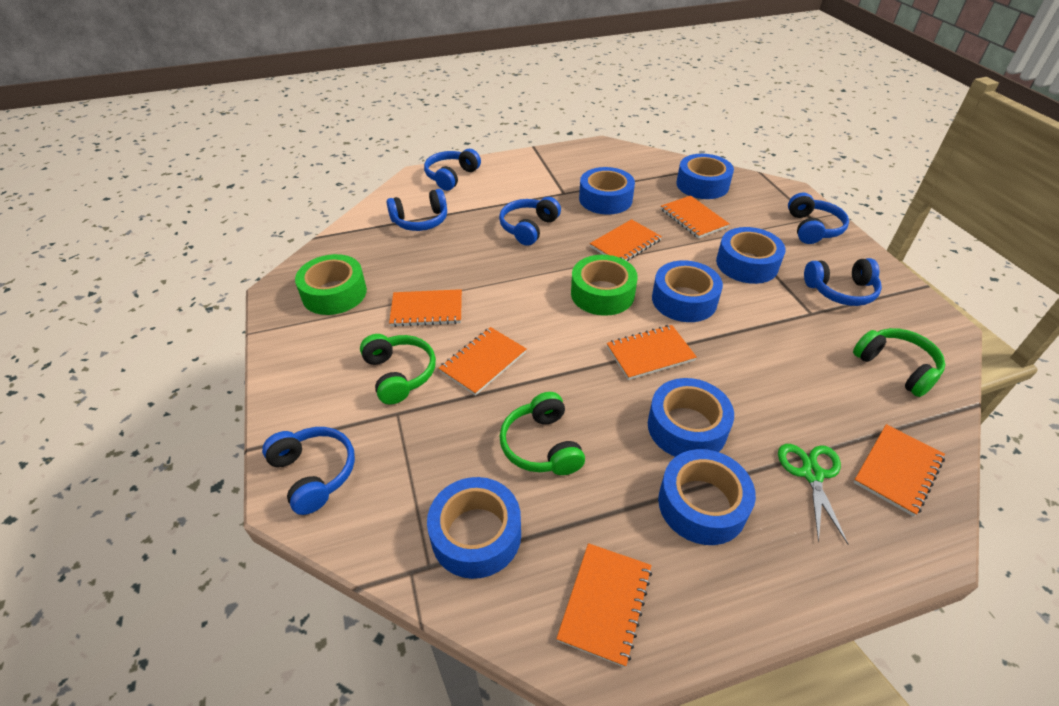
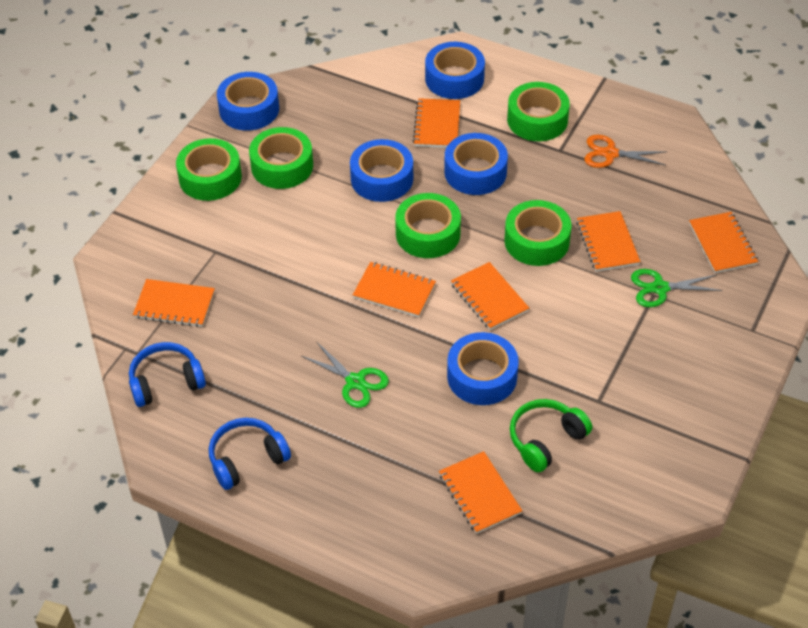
blue headphones: 6 -> 2
blue tape: 7 -> 5
green headphones: 3 -> 1
green scissors: 1 -> 2
green tape: 2 -> 5
orange scissors: 0 -> 1

